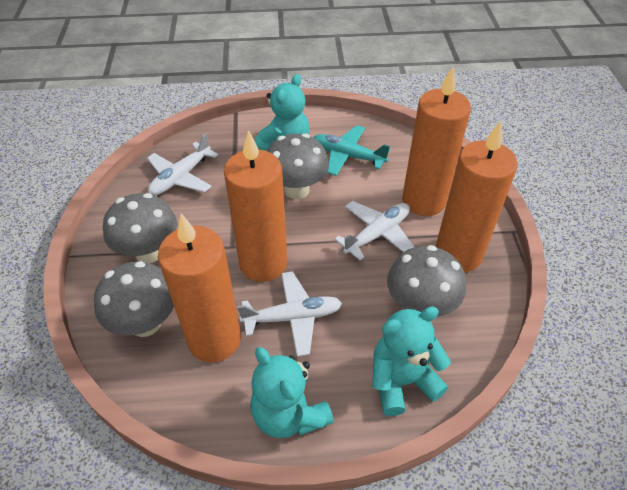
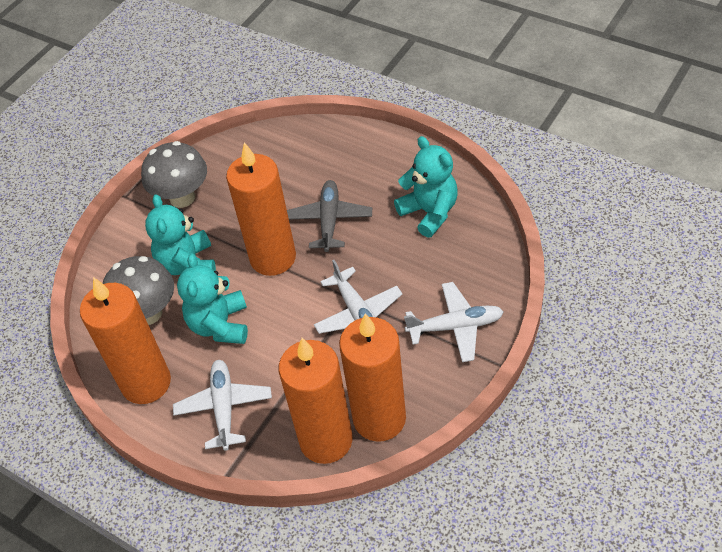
grey mushroom: 4 -> 2
grey plane: 0 -> 1
turquoise plane: 1 -> 0

